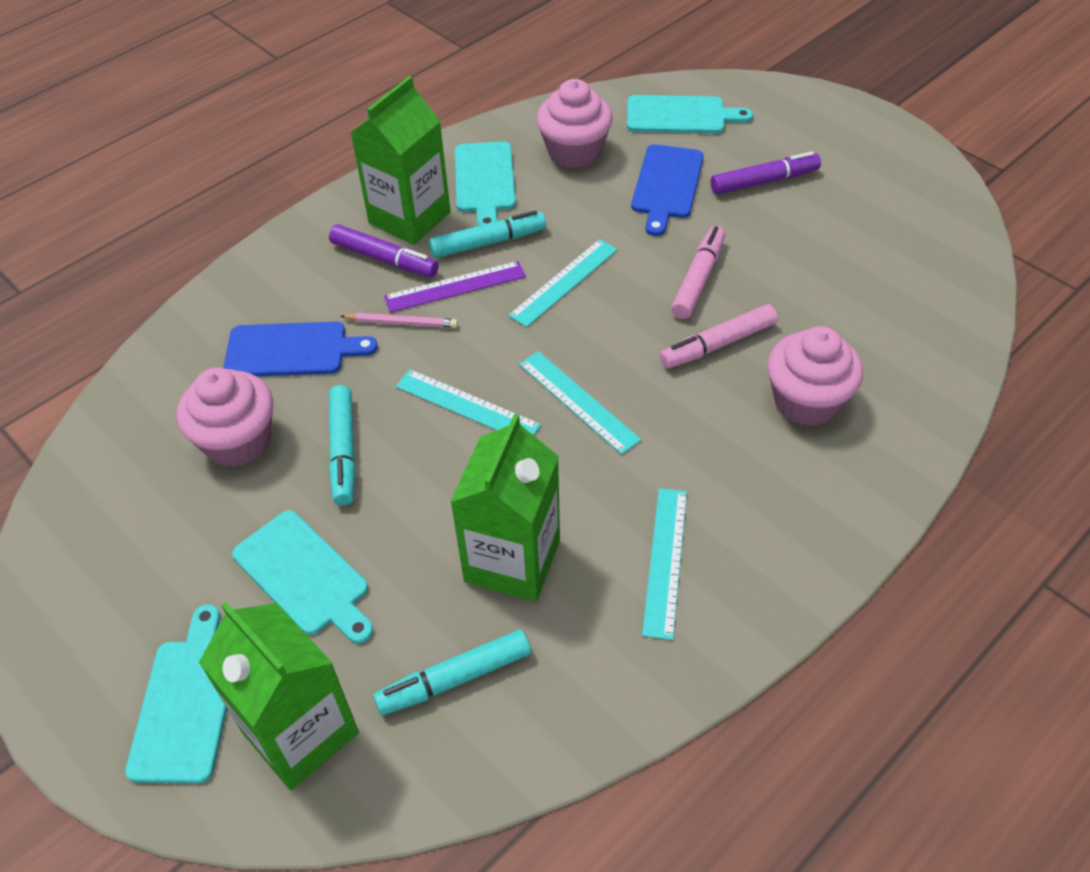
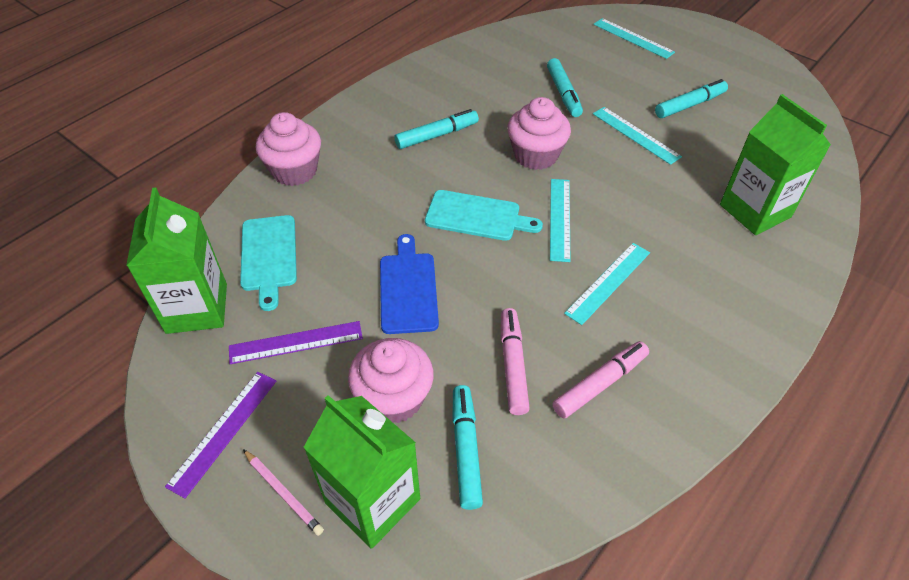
blue cutting board: 2 -> 1
purple marker: 2 -> 0
purple ruler: 1 -> 2
turquoise cutting board: 4 -> 2
turquoise marker: 3 -> 4

